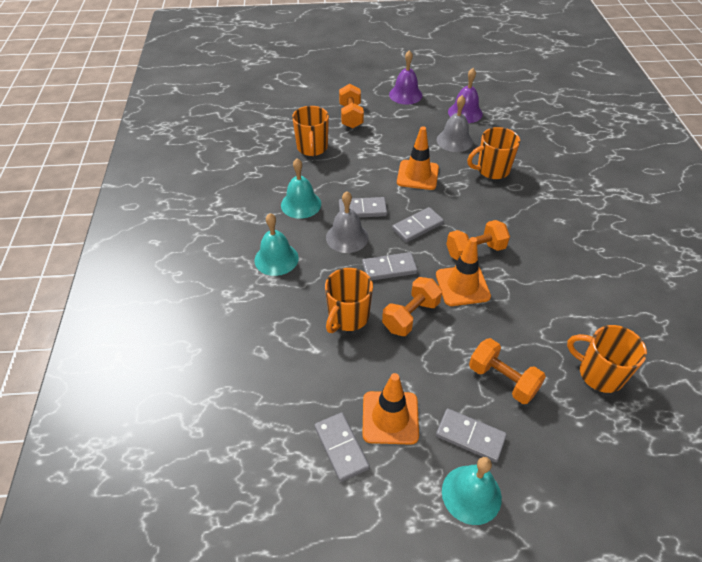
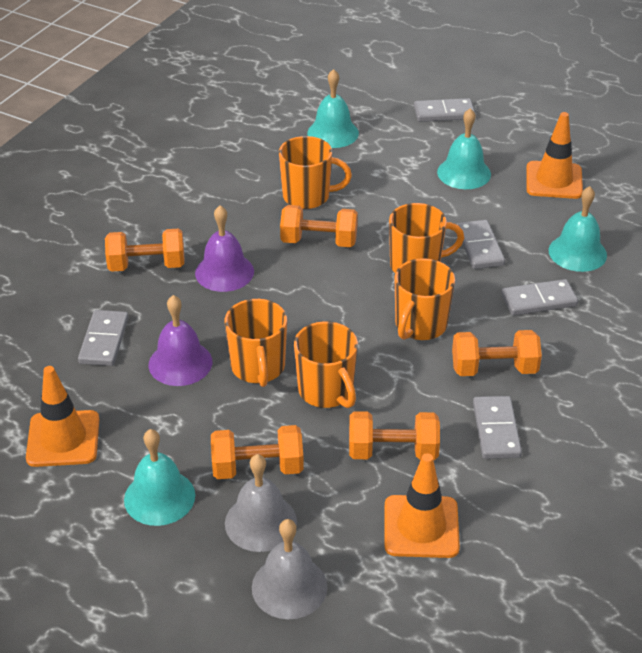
orange dumbbell: 4 -> 5
orange mug: 4 -> 5
turquoise bell: 3 -> 4

